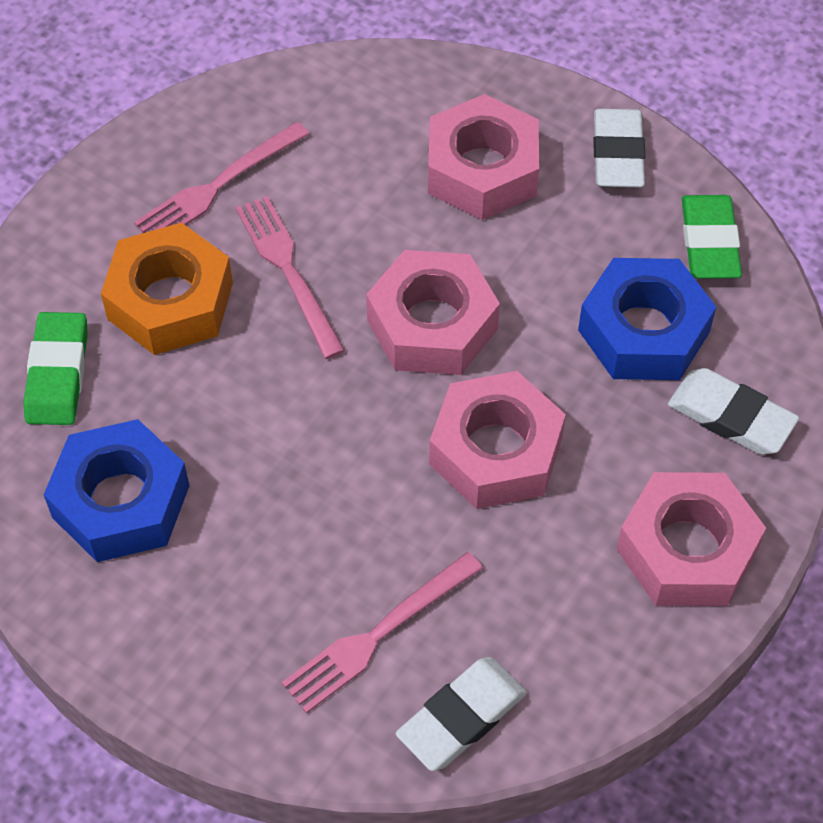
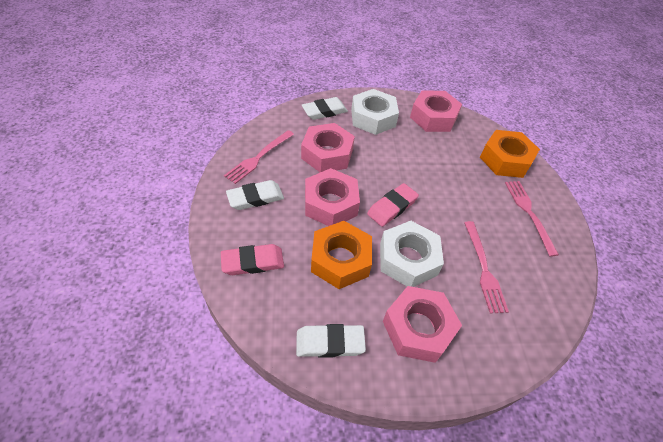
blue nut: 2 -> 0
green eraser: 2 -> 0
orange nut: 1 -> 2
pink eraser: 0 -> 2
white nut: 0 -> 2

